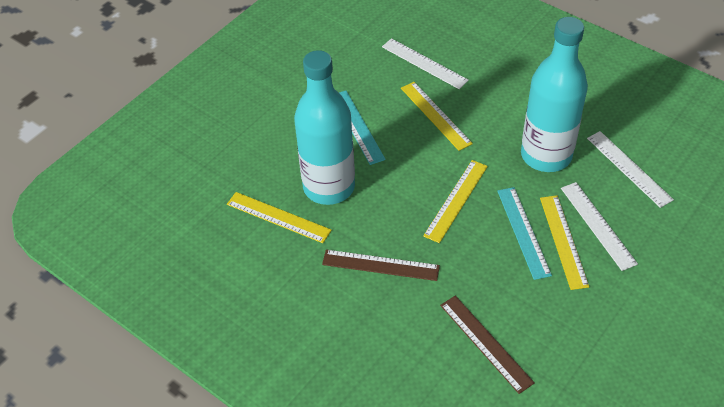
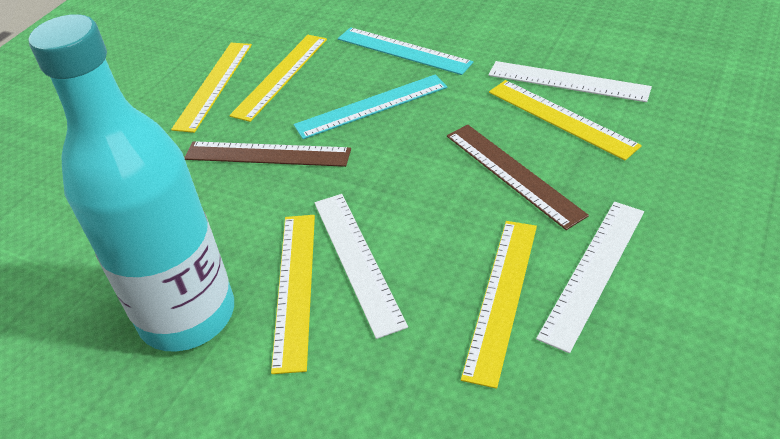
turquoise bottle: 2 -> 1
yellow ruler: 4 -> 5

